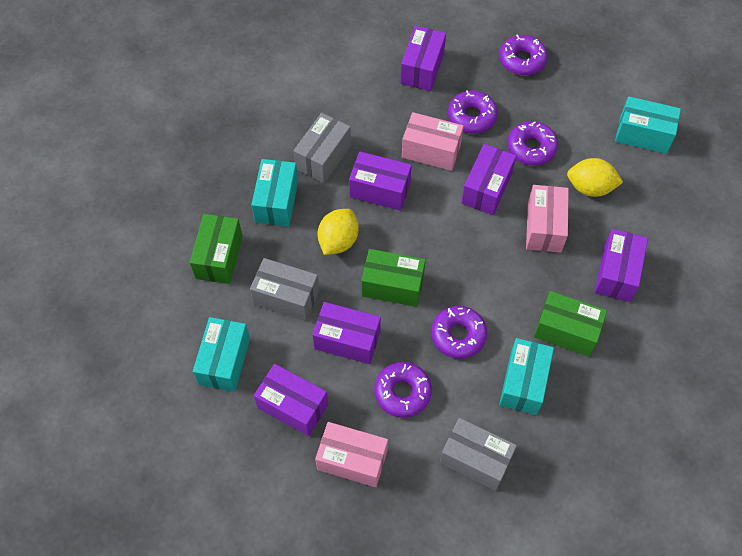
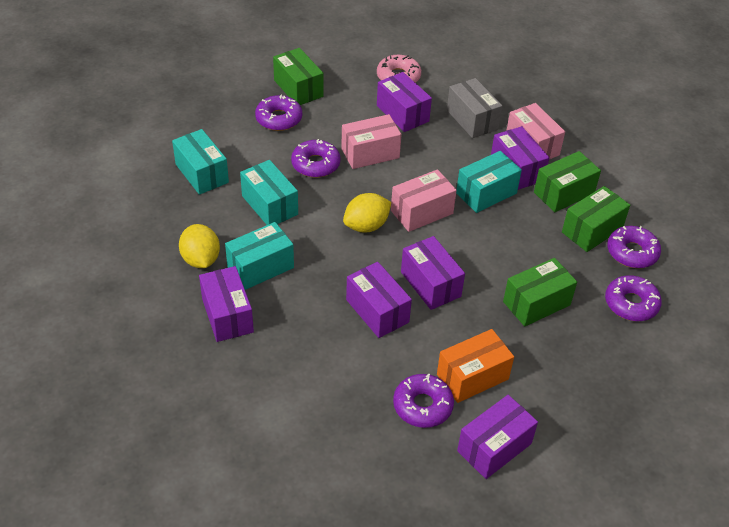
green box: 3 -> 4
grey box: 3 -> 1
orange box: 0 -> 1
pink donut: 0 -> 1

